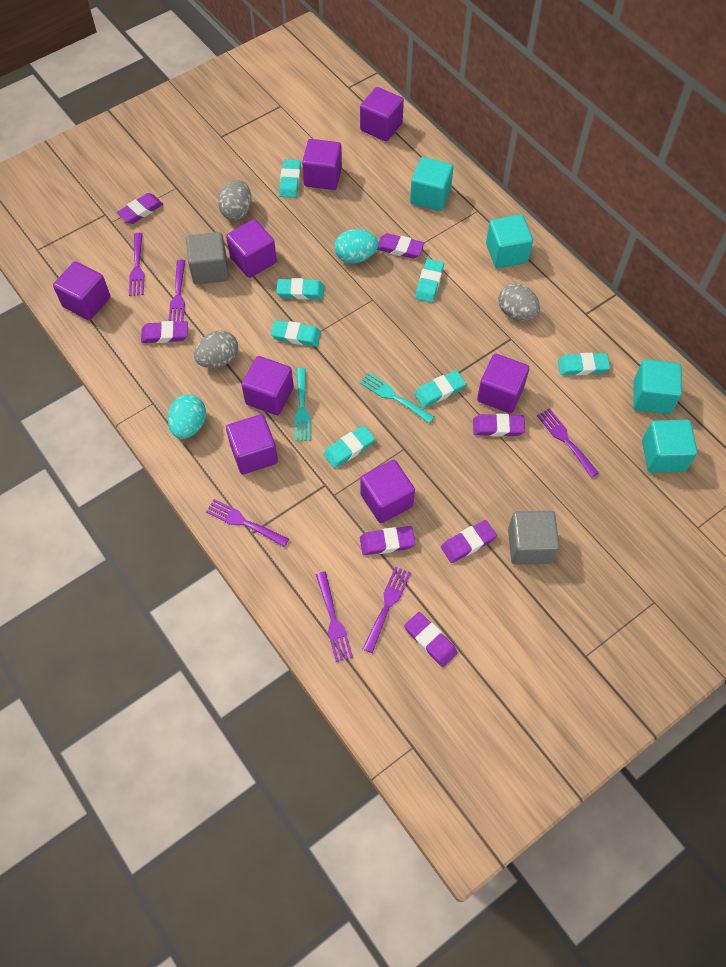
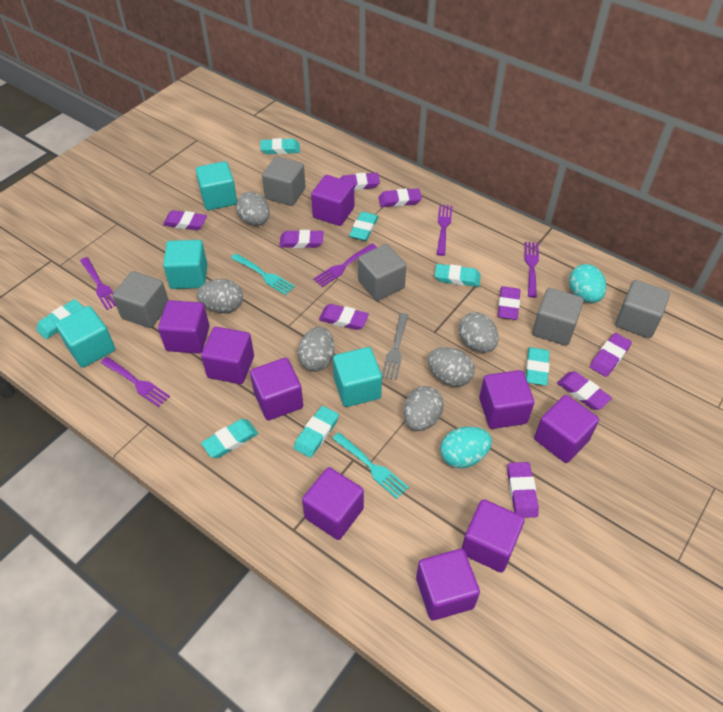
grey cube: 2 -> 5
grey egg: 3 -> 6
grey fork: 0 -> 1
purple cube: 8 -> 9
purple eraser: 7 -> 9
purple fork: 6 -> 5

